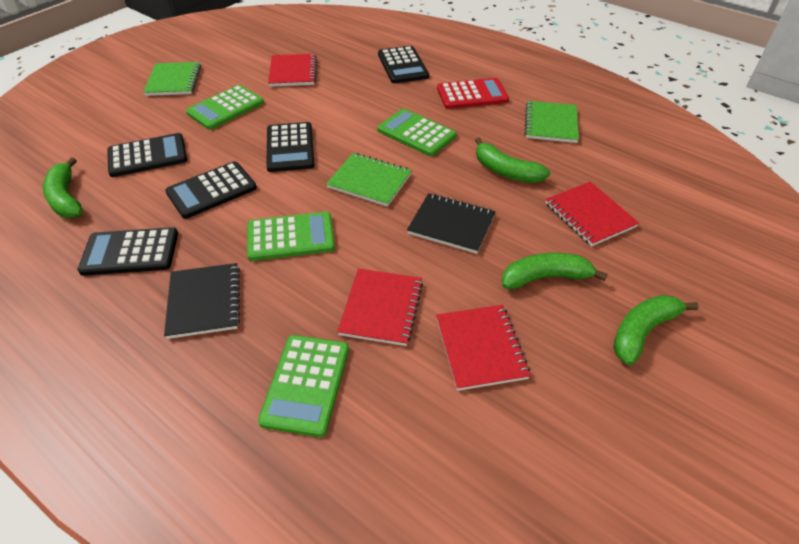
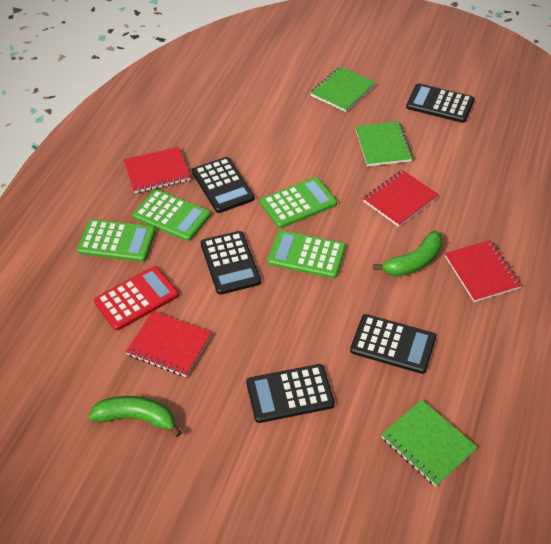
black notebook: 2 -> 0
green banana: 4 -> 2

